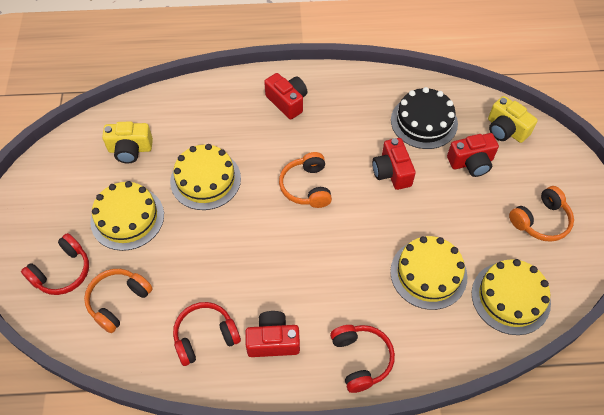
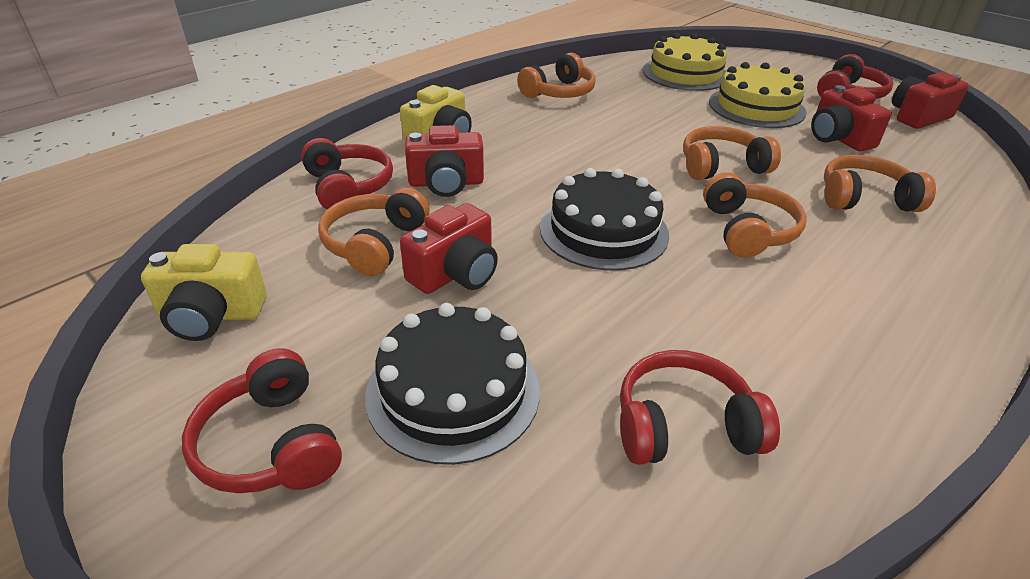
black cake: 1 -> 2
orange headphones: 3 -> 5
red headphones: 3 -> 4
yellow cake: 4 -> 2

